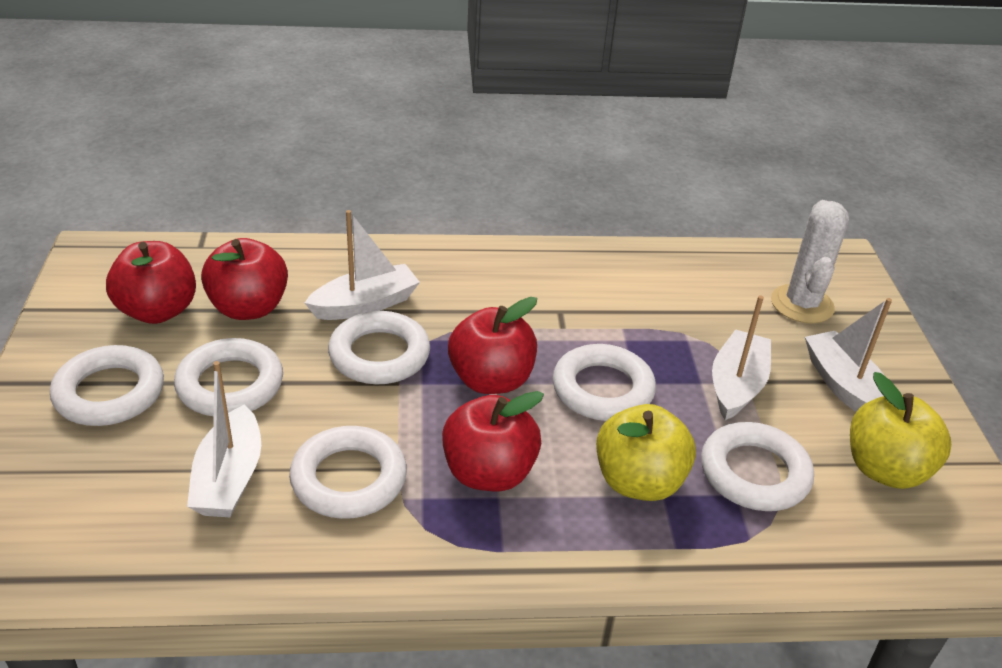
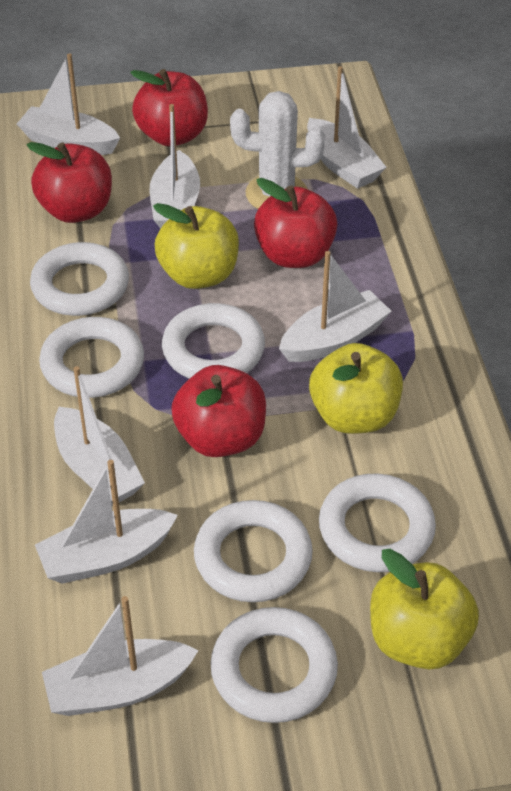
white boat: 4 -> 7
yellow apple: 2 -> 3

